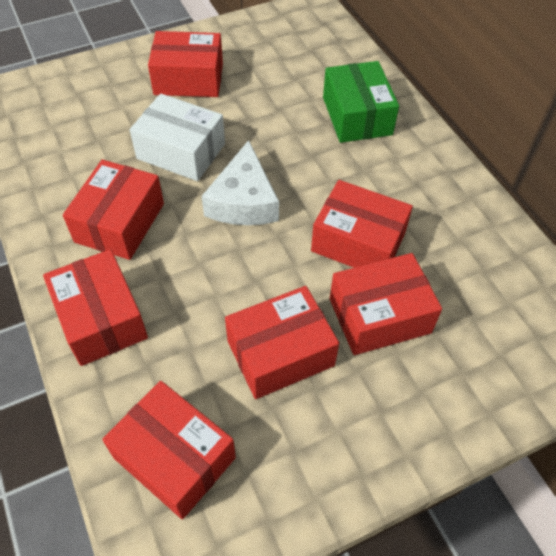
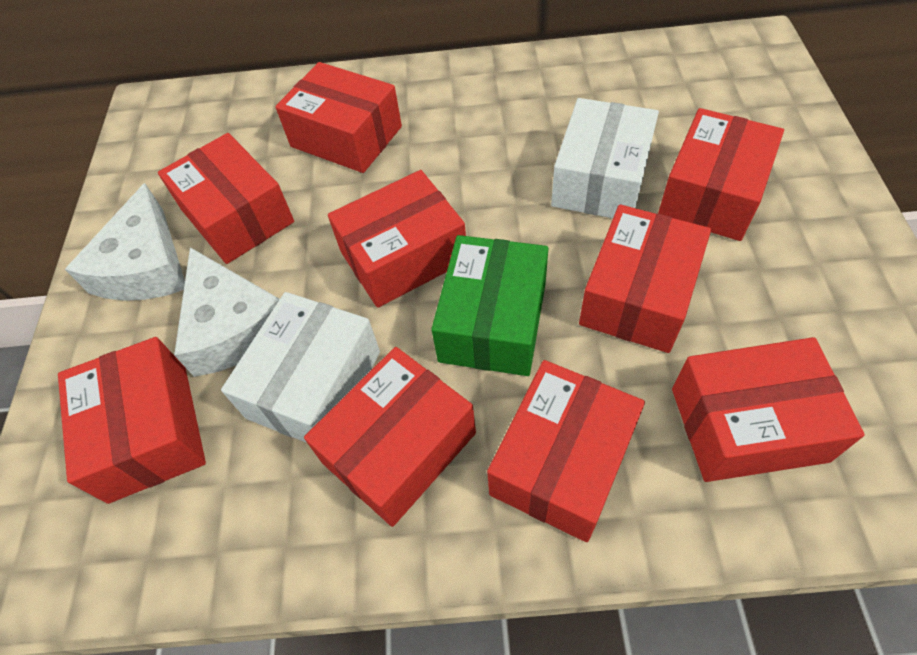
red box: 7 -> 9
white box: 1 -> 2
white cheese: 1 -> 2

